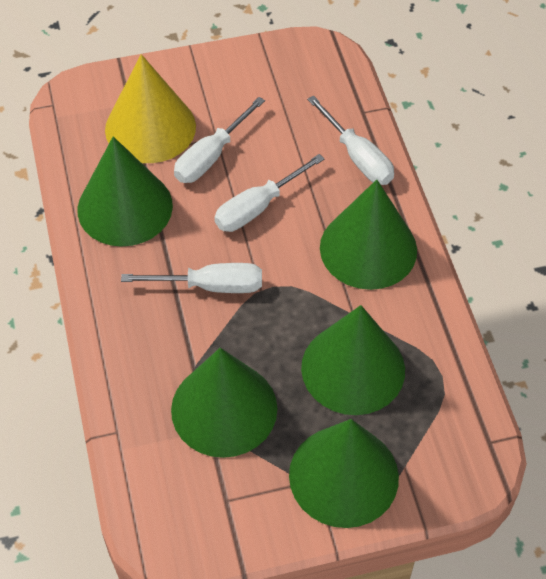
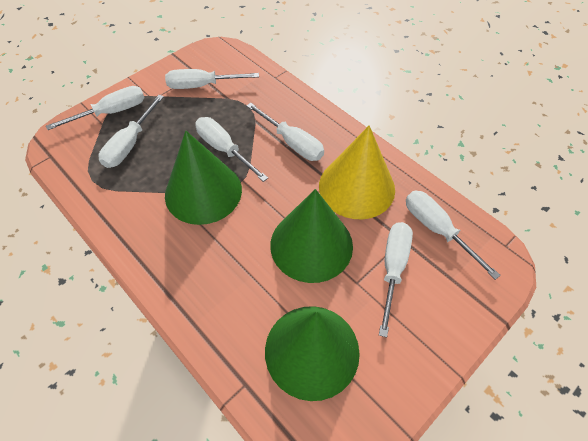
green cone: 5 -> 3
white screwdriver: 4 -> 7

